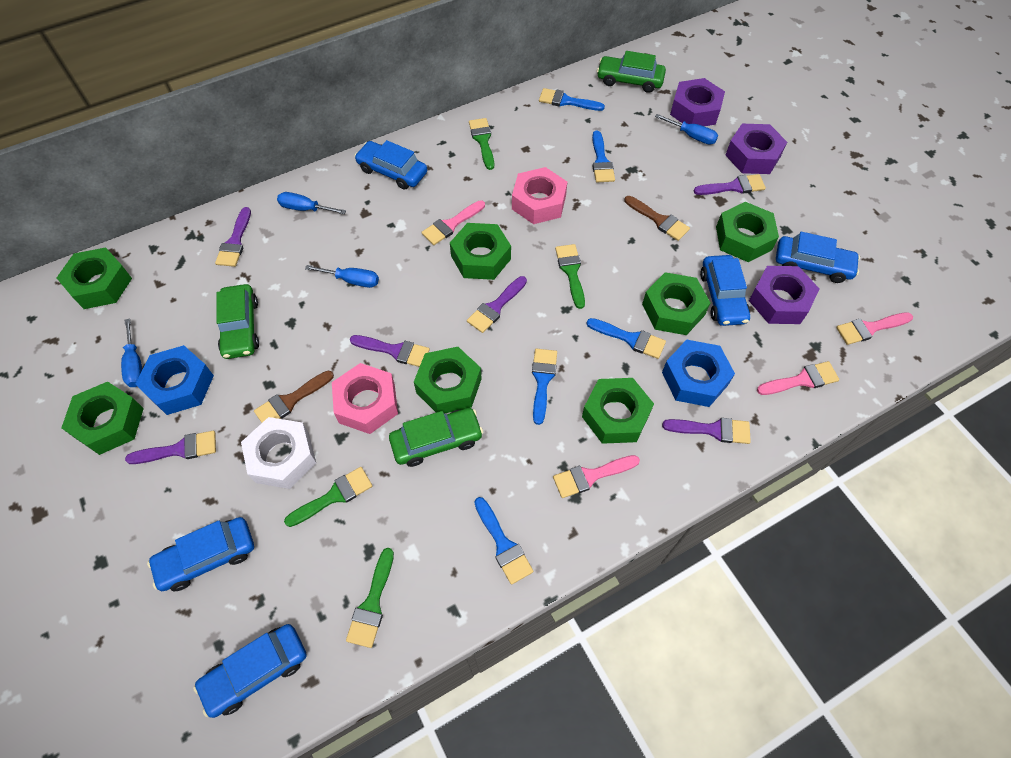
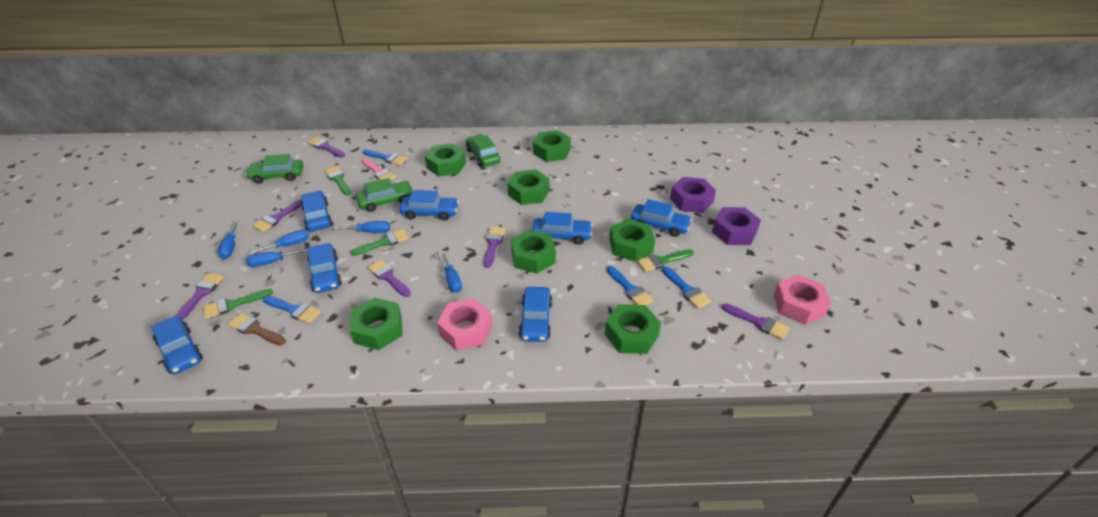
blue brush: 5 -> 4
blue car: 5 -> 7
blue nut: 2 -> 0
blue screwdriver: 4 -> 5
brown brush: 2 -> 1
pink brush: 4 -> 1
purple nut: 3 -> 2
white nut: 1 -> 0

